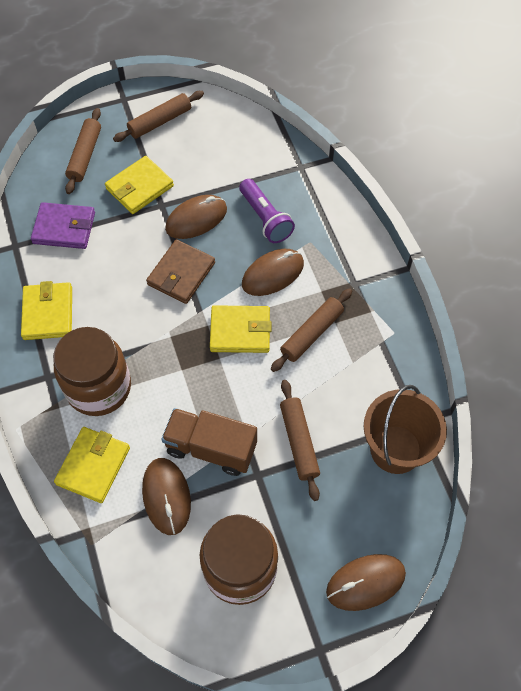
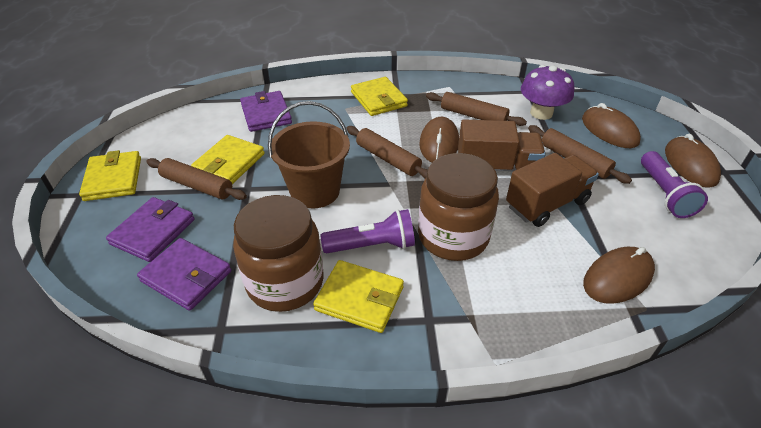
brown truck: 1 -> 2
brown wallet: 1 -> 0
purple flashlight: 1 -> 2
purple mushroom: 0 -> 1
purple wallet: 1 -> 3

